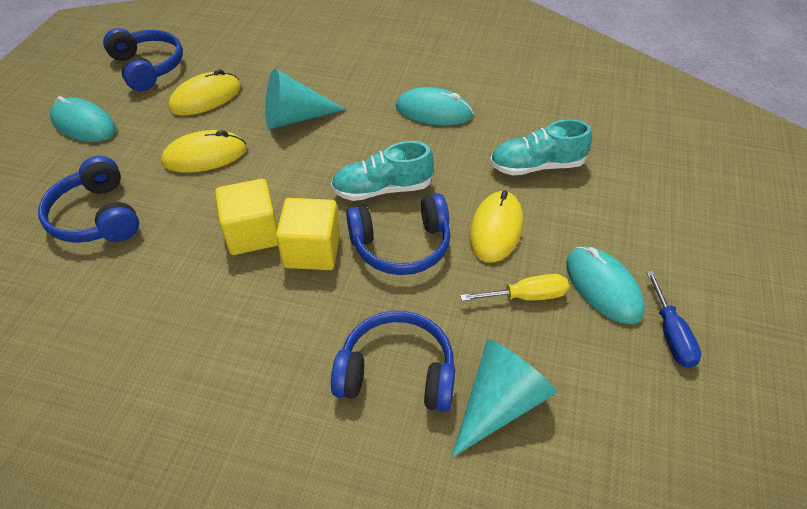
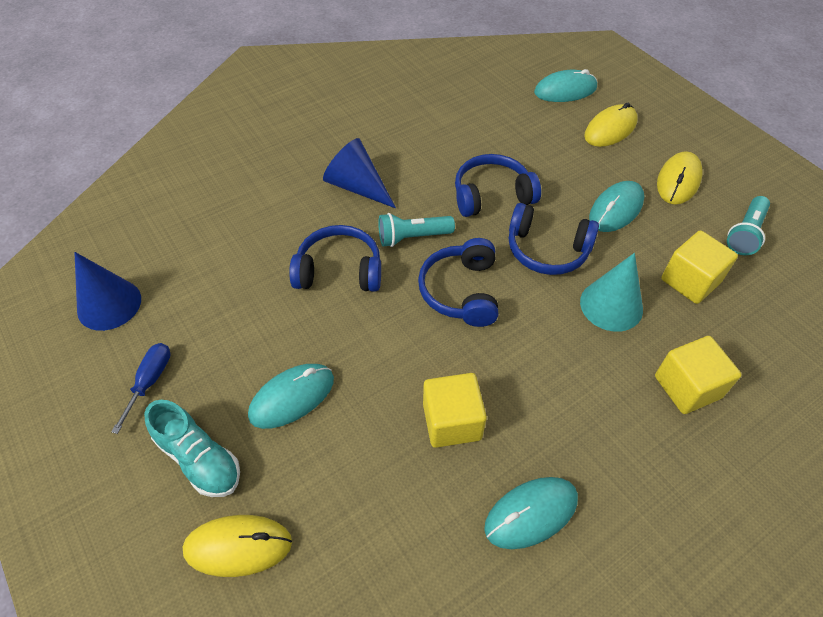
blue cone: 0 -> 2
turquoise cone: 2 -> 1
turquoise flashlight: 0 -> 2
turquoise mouse: 3 -> 4
turquoise shoe: 2 -> 1
yellow cube: 2 -> 3
yellow screwdriver: 1 -> 0

